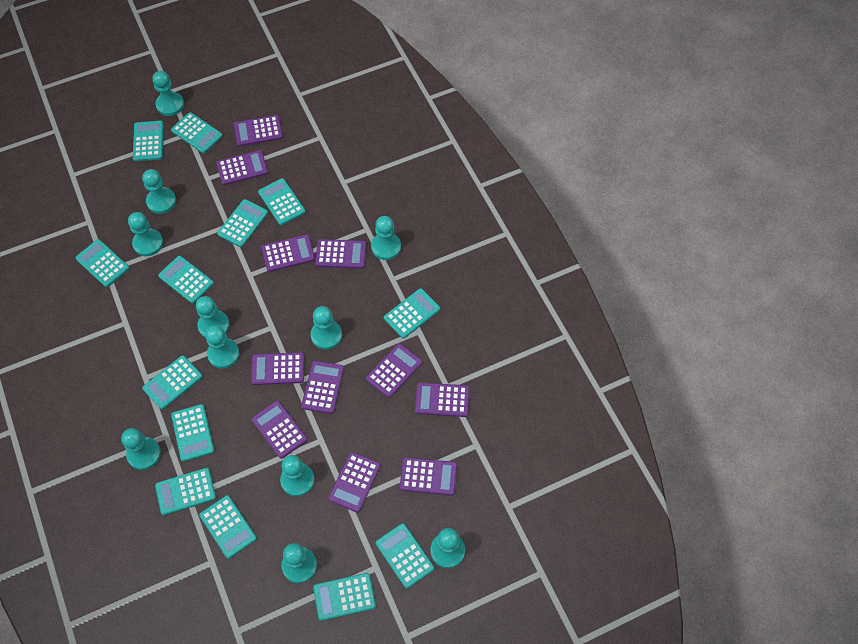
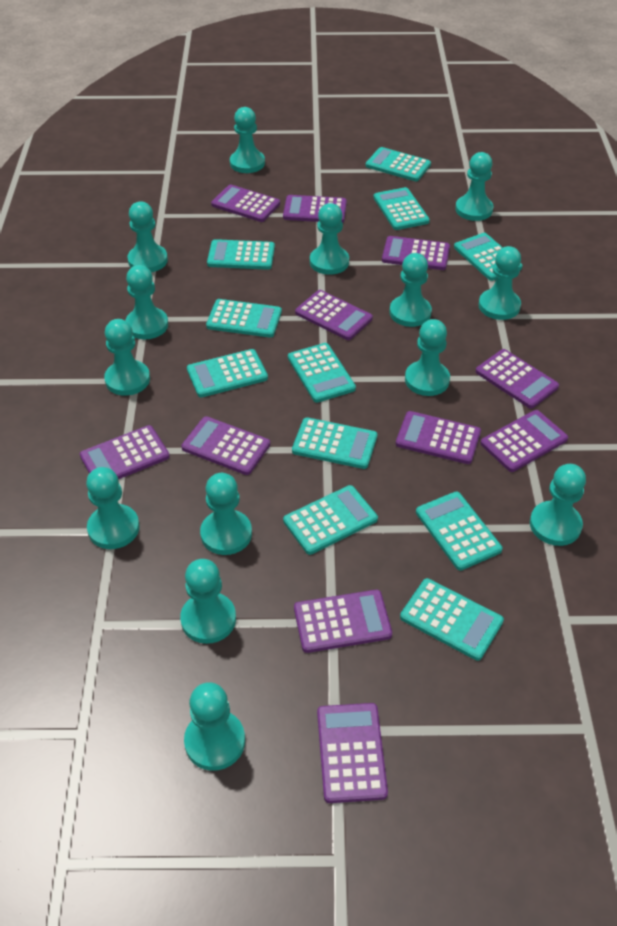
turquoise calculator: 13 -> 11
turquoise pawn: 11 -> 14

